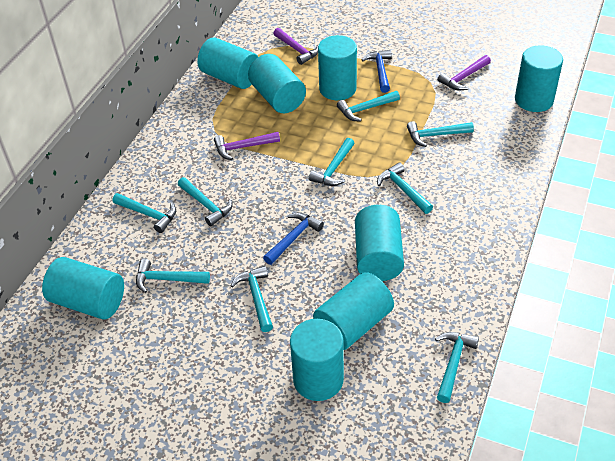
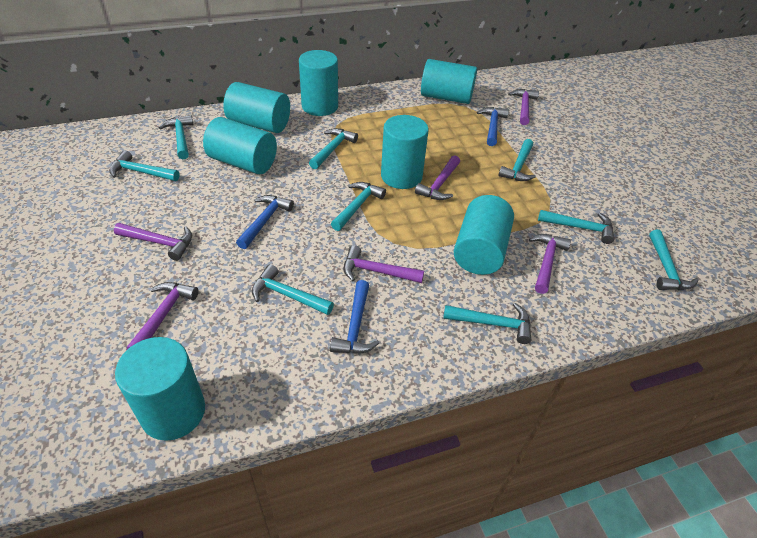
blue hammer: 2 -> 3
purple hammer: 3 -> 6
turquoise cylinder: 8 -> 7

